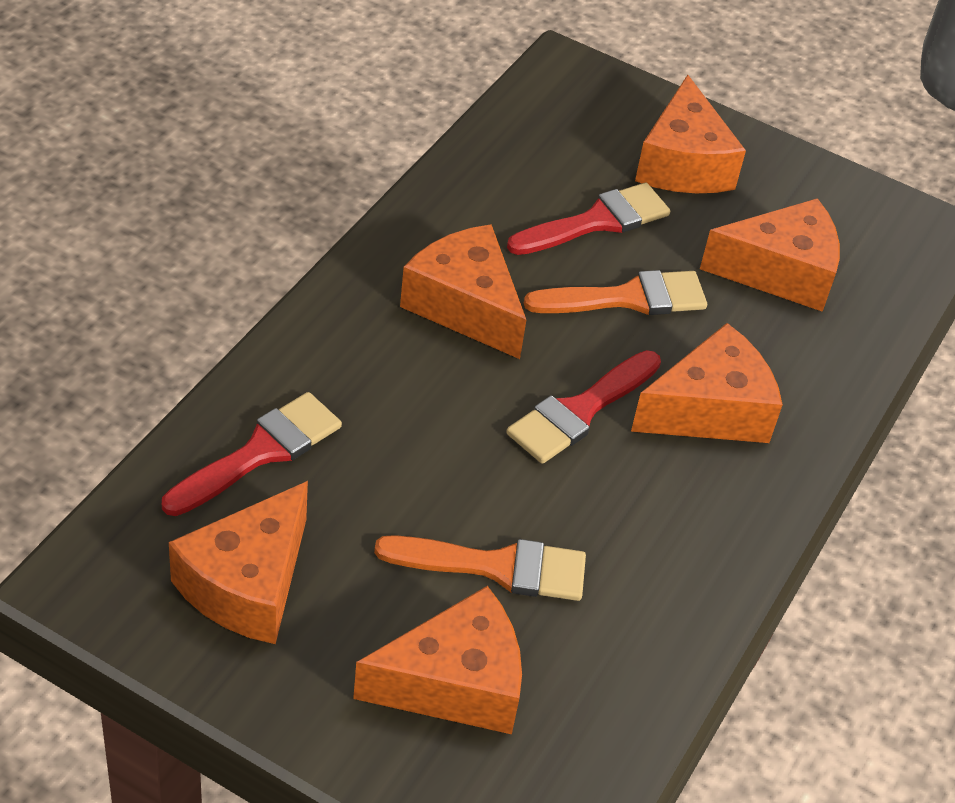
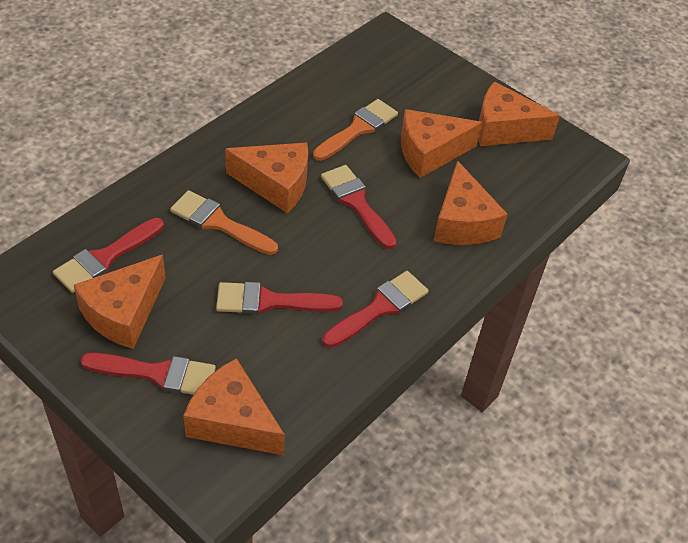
red brush: 3 -> 5

